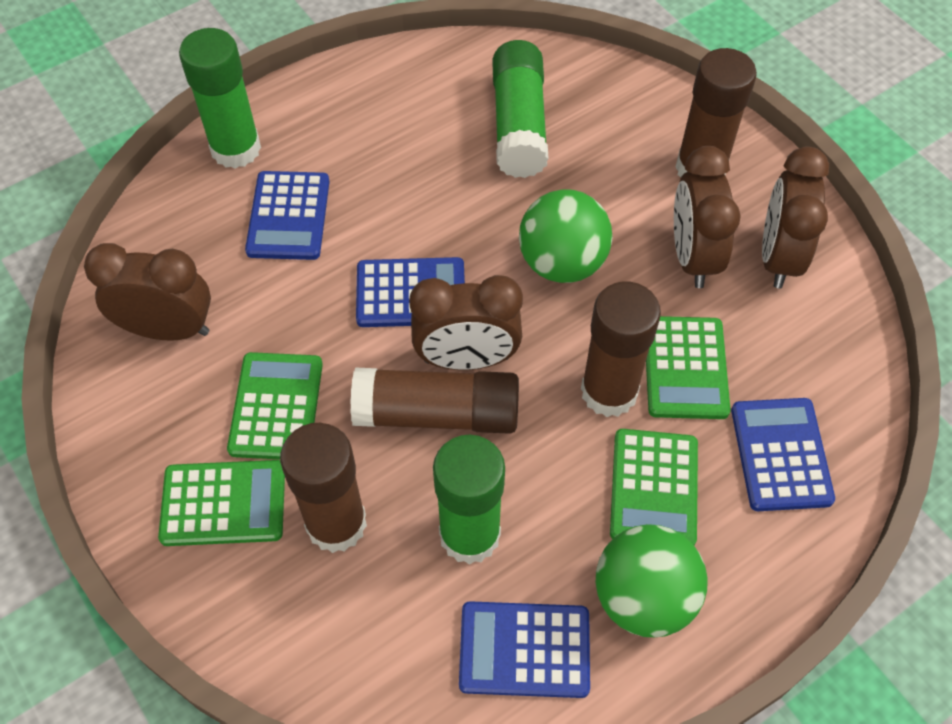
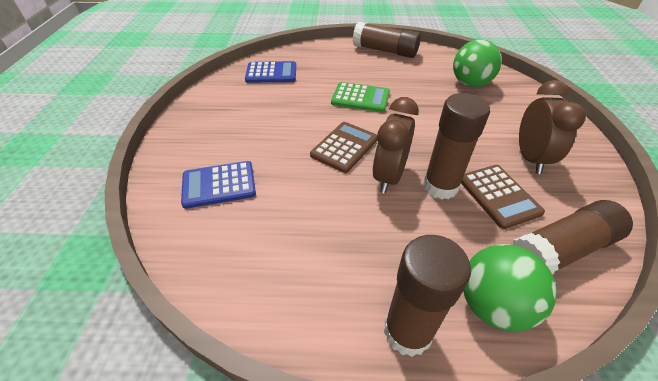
blue calculator: 4 -> 2
brown calculator: 0 -> 2
brown clock: 4 -> 2
green calculator: 4 -> 1
green glue stick: 3 -> 0

